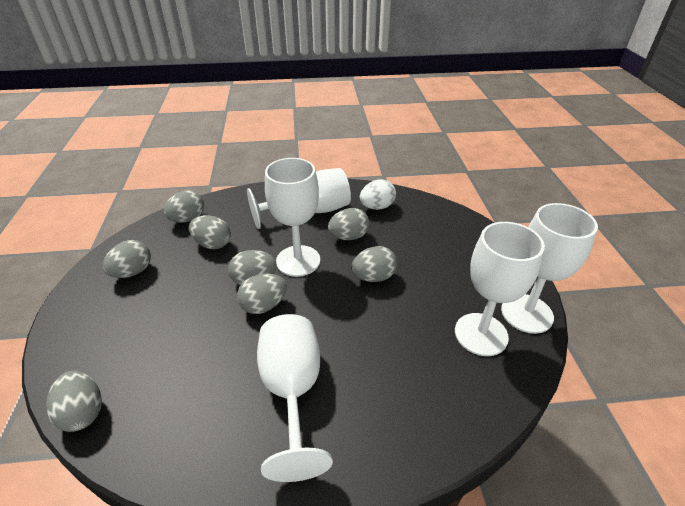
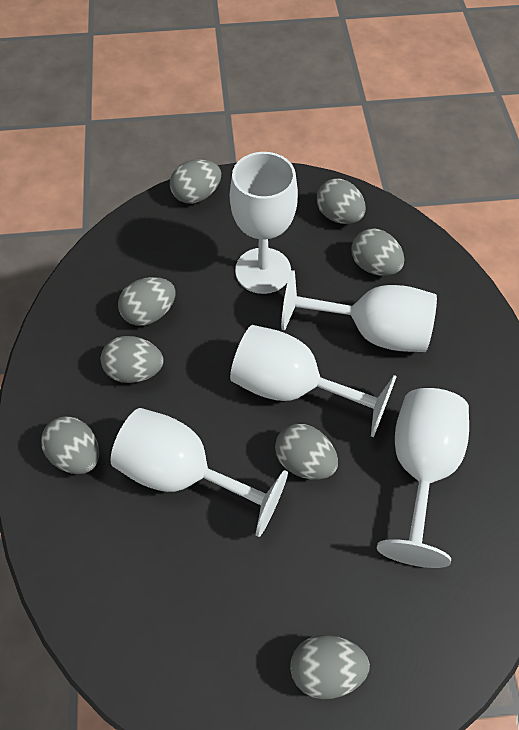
white egg: 1 -> 0

